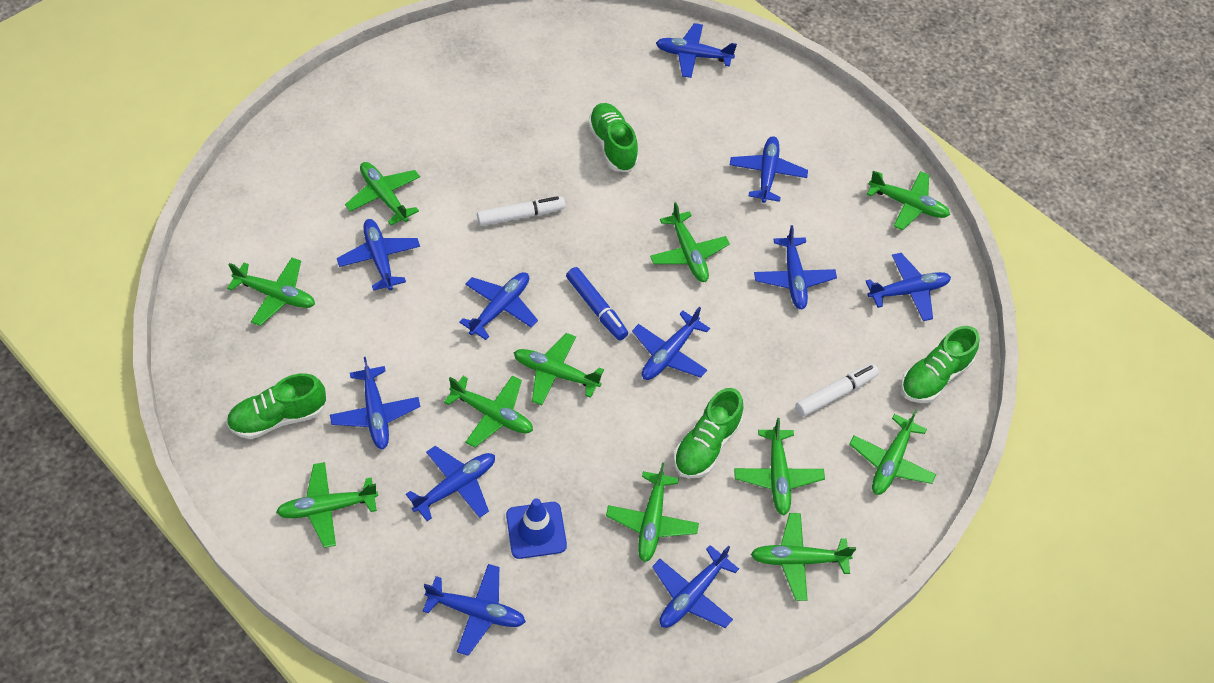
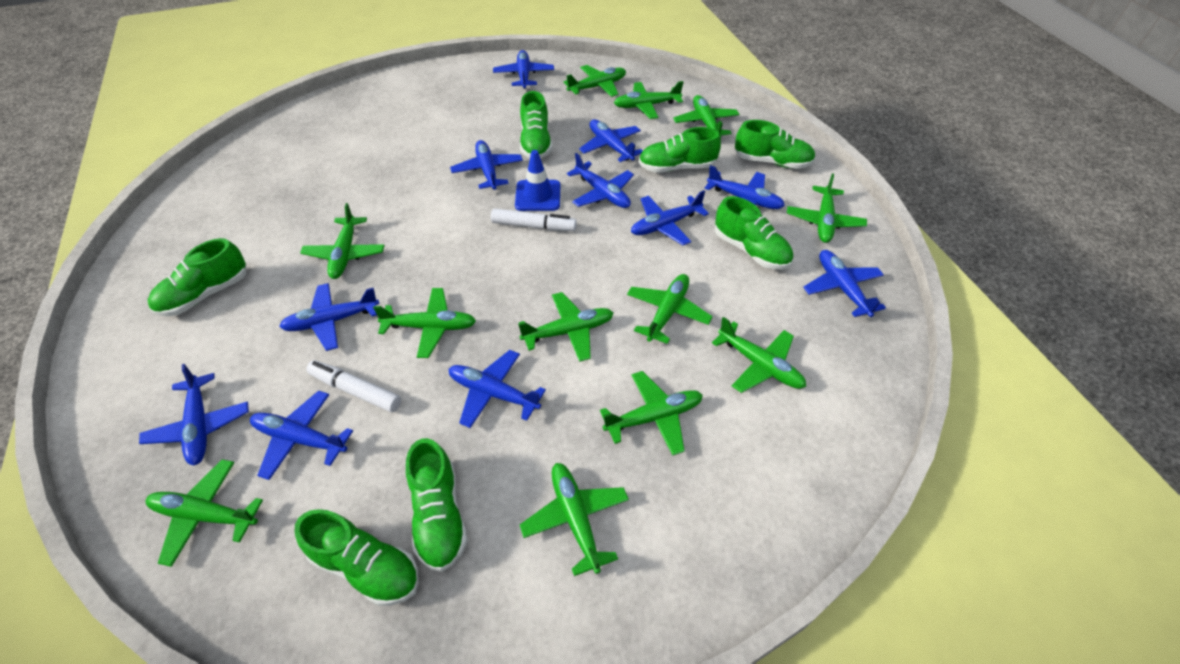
blue marker: 1 -> 0
green plane: 11 -> 12
green shoe: 4 -> 7

